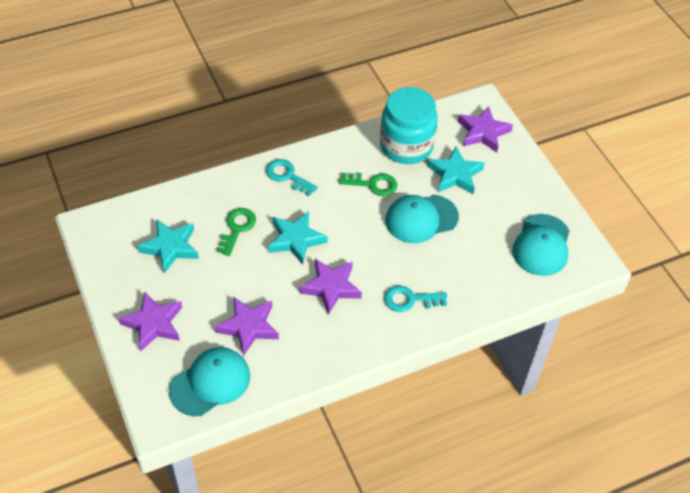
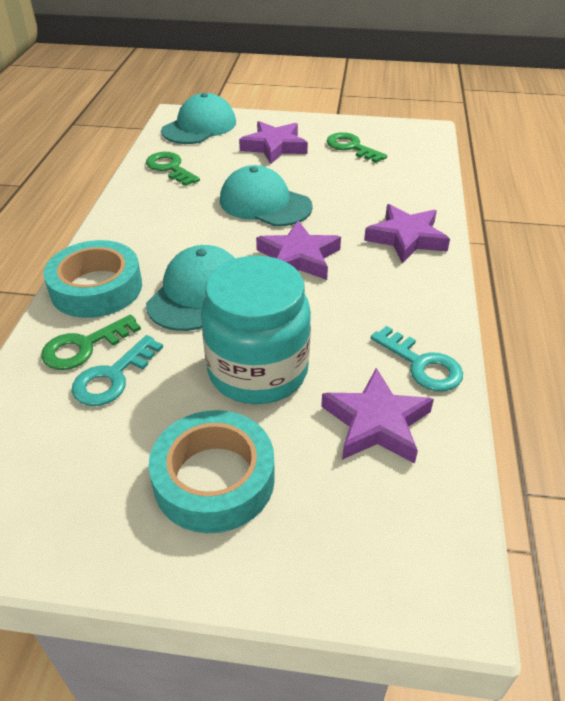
green key: 2 -> 3
turquoise star: 3 -> 0
turquoise tape: 0 -> 2

